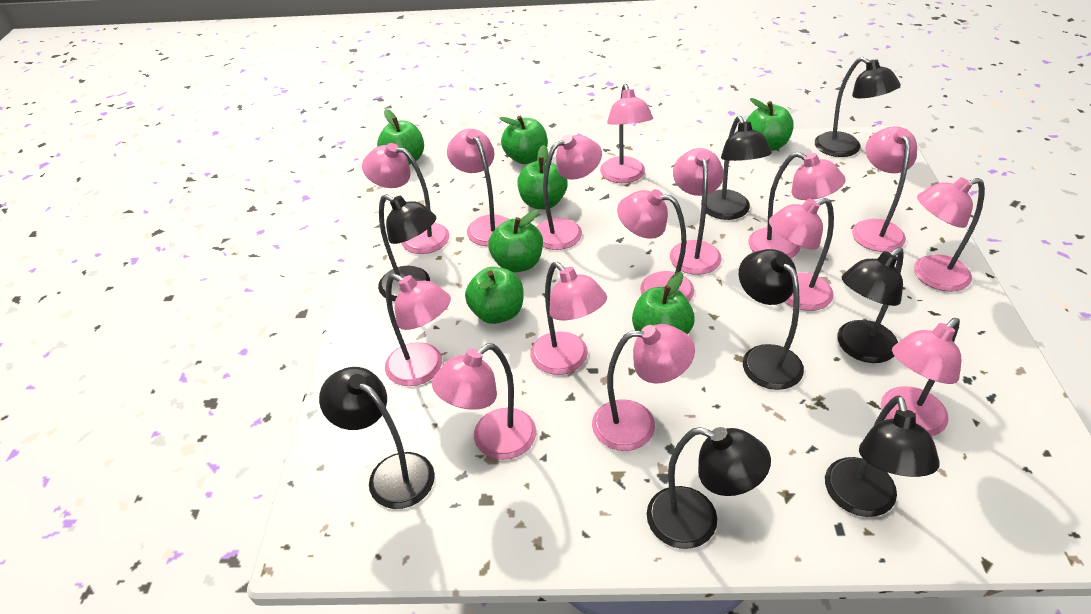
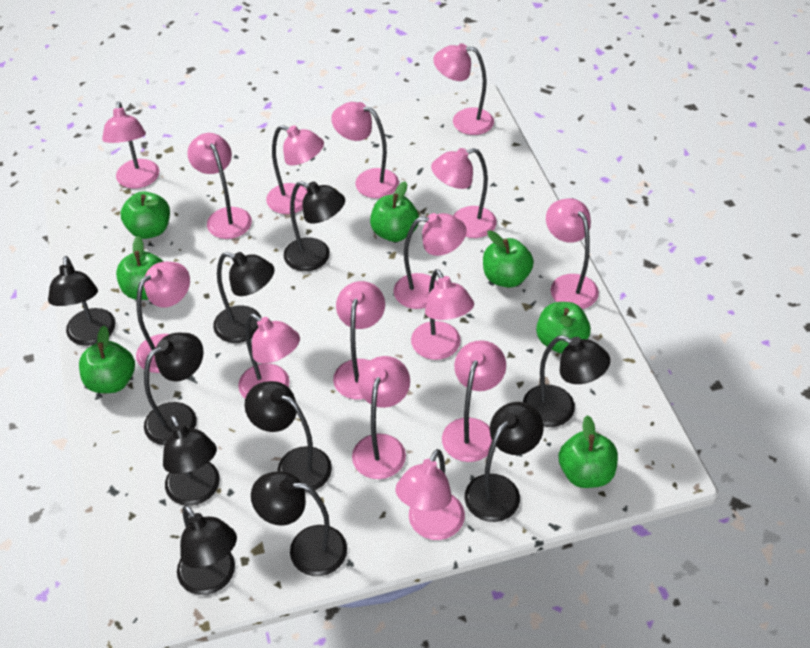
black lamp: 8 -> 10

